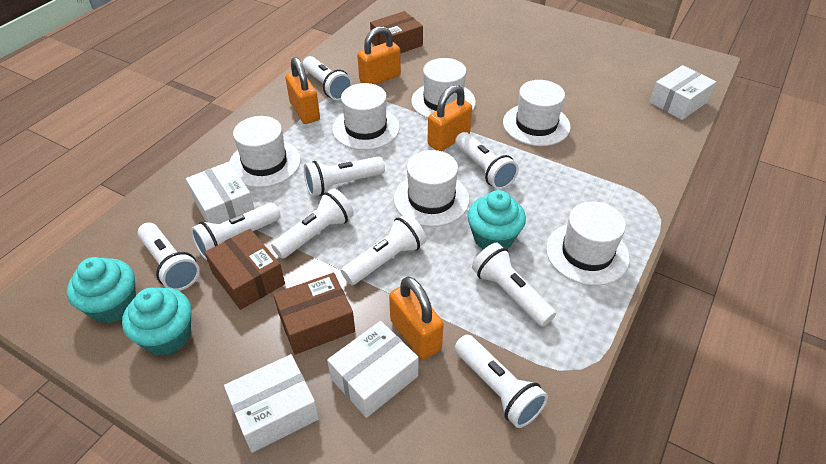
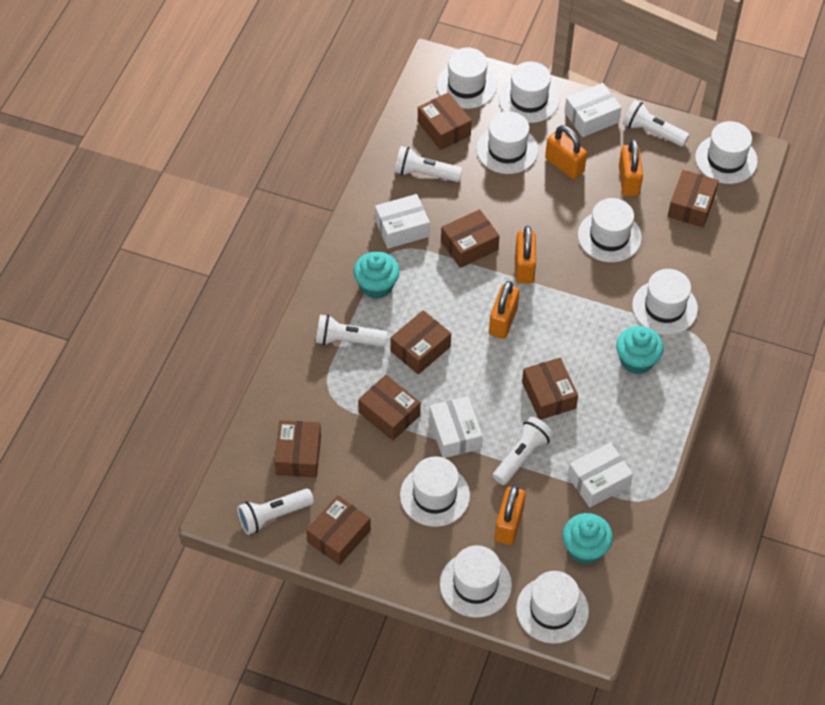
brown box: 3 -> 8
orange padlock: 4 -> 5
white flashlight: 9 -> 5
white hat: 6 -> 9

